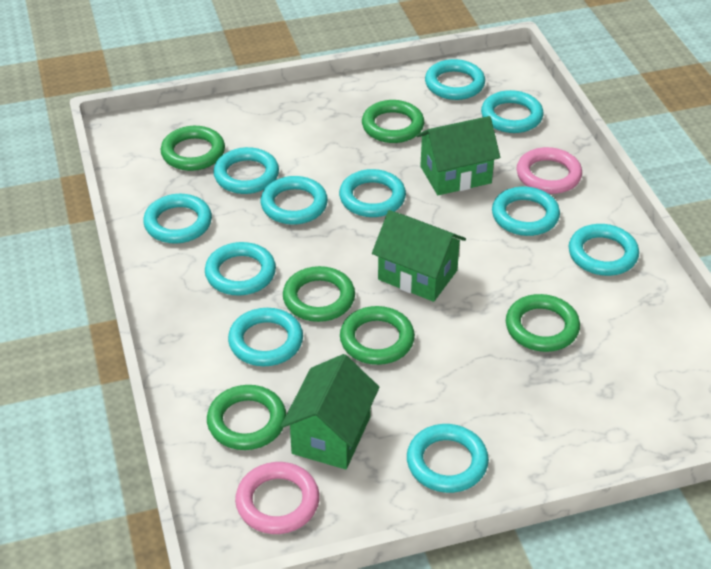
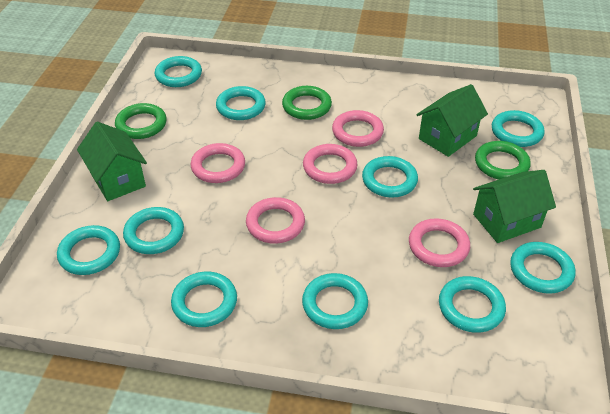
green ring: 6 -> 3
pink ring: 2 -> 5
turquoise ring: 11 -> 10

